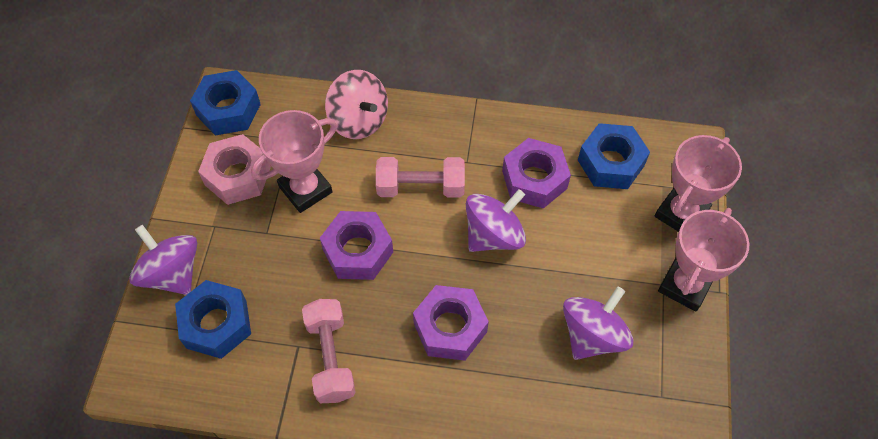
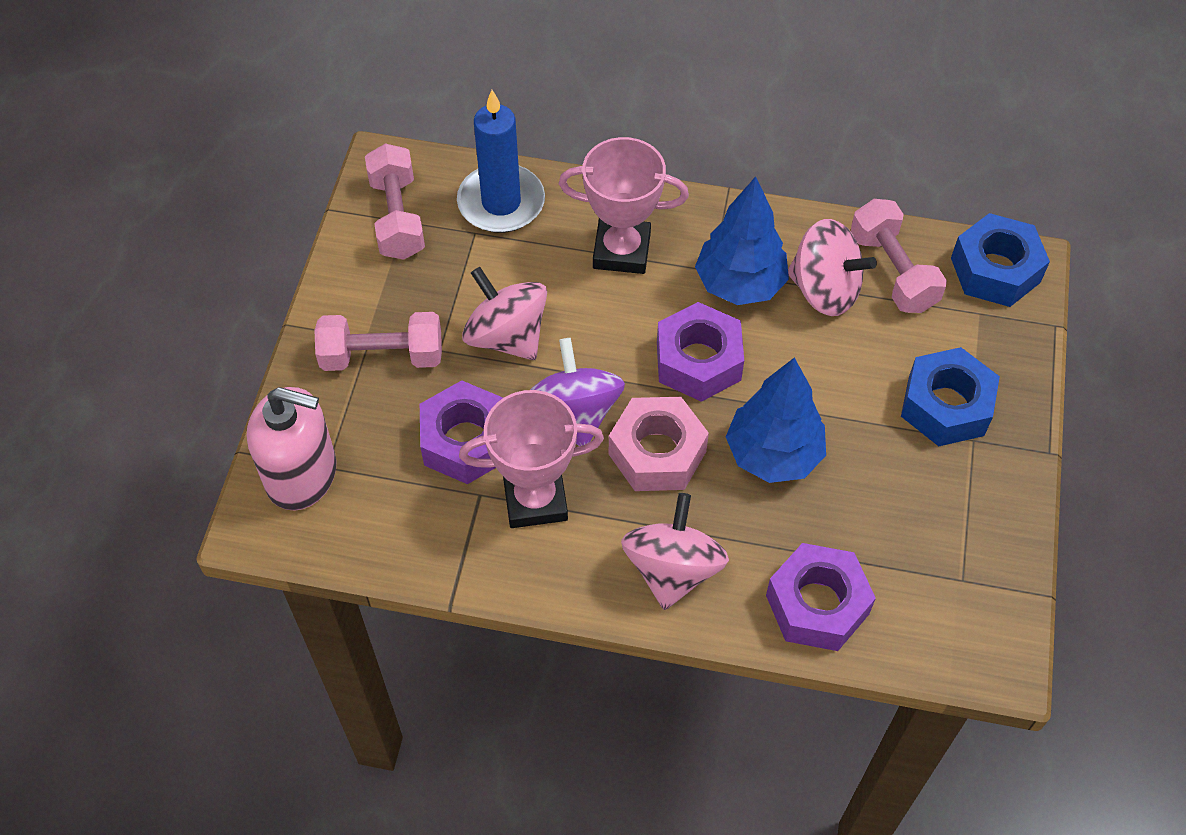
blue candle: 0 -> 1
blue nut: 3 -> 2
blue tree: 0 -> 2
pink dumbbell: 2 -> 3
pink soap dispenser: 0 -> 1
pink spinning top: 1 -> 3
pink trophy: 3 -> 2
purple spinning top: 3 -> 1

